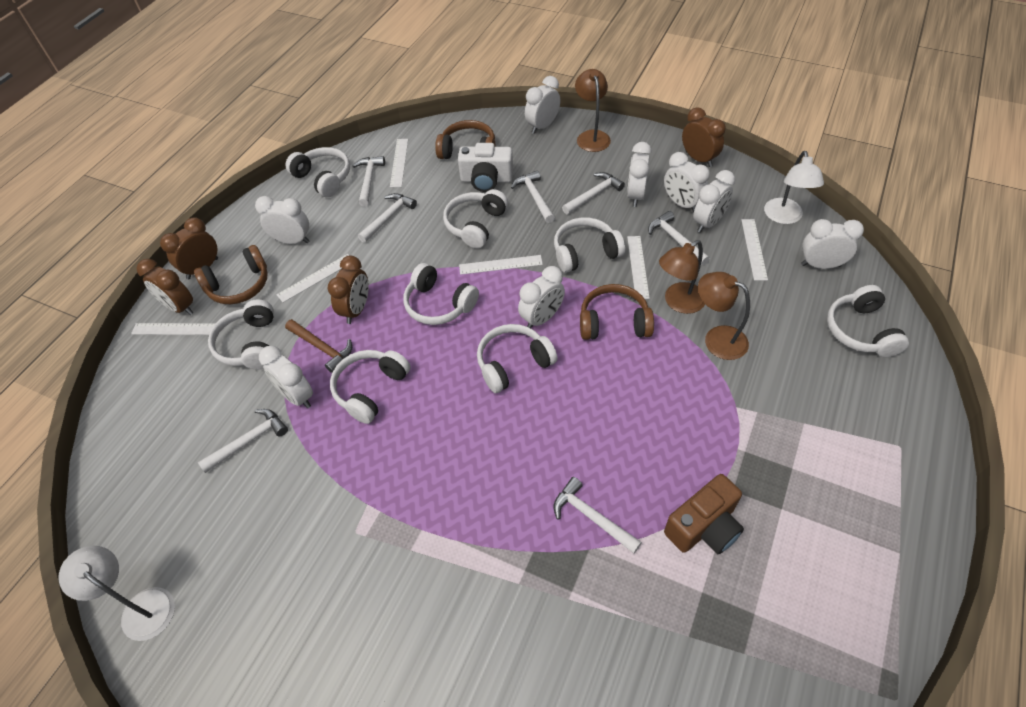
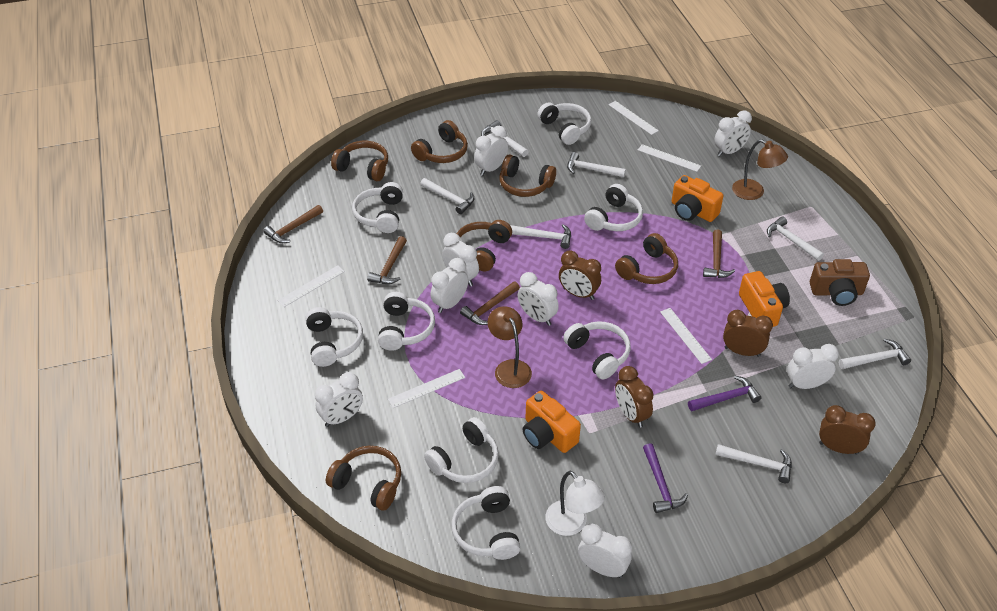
brown hammer: 1 -> 4
brown headphones: 3 -> 6
brown lamp: 3 -> 2
orange camera: 0 -> 3
purple hammer: 0 -> 2
white camera: 1 -> 0
white lamp: 2 -> 1
white ruler: 6 -> 5

